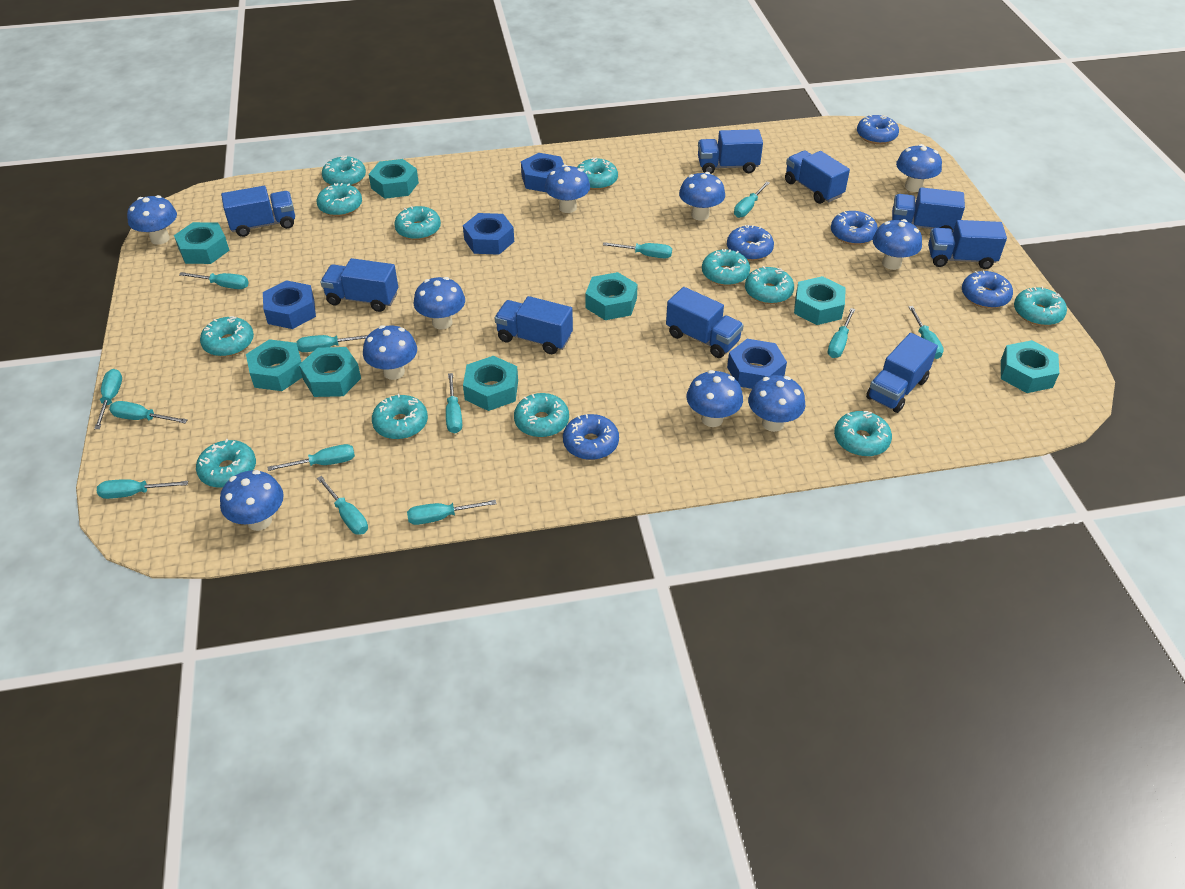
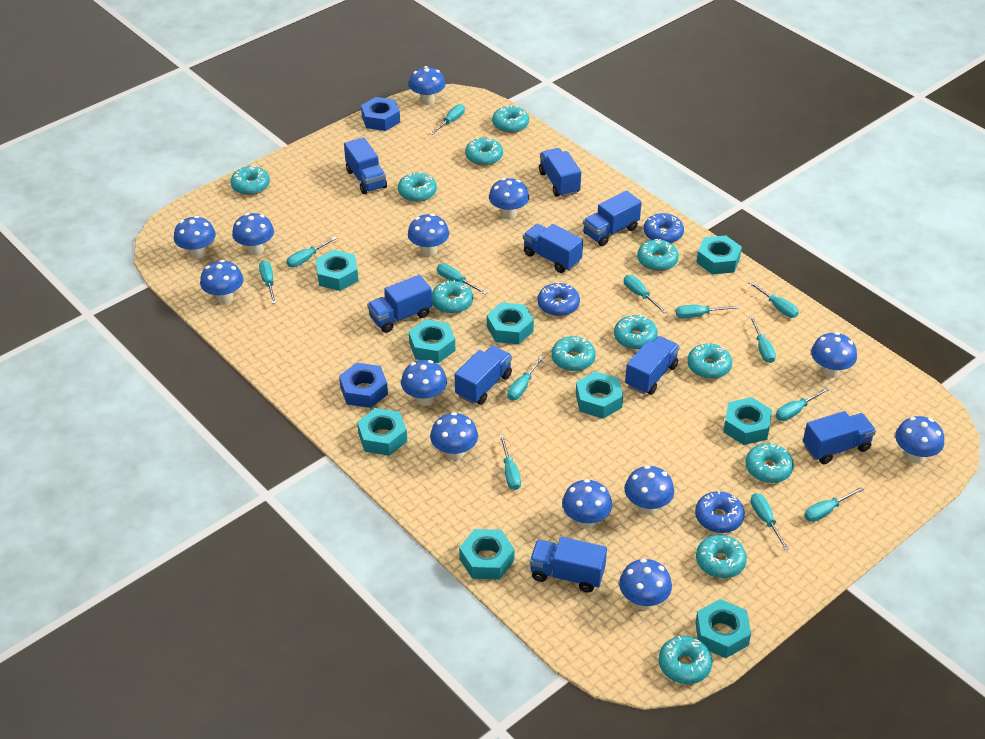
blue donut: 5 -> 3
blue mushroom: 10 -> 13
blue nut: 4 -> 2
turquoise nut: 8 -> 9

